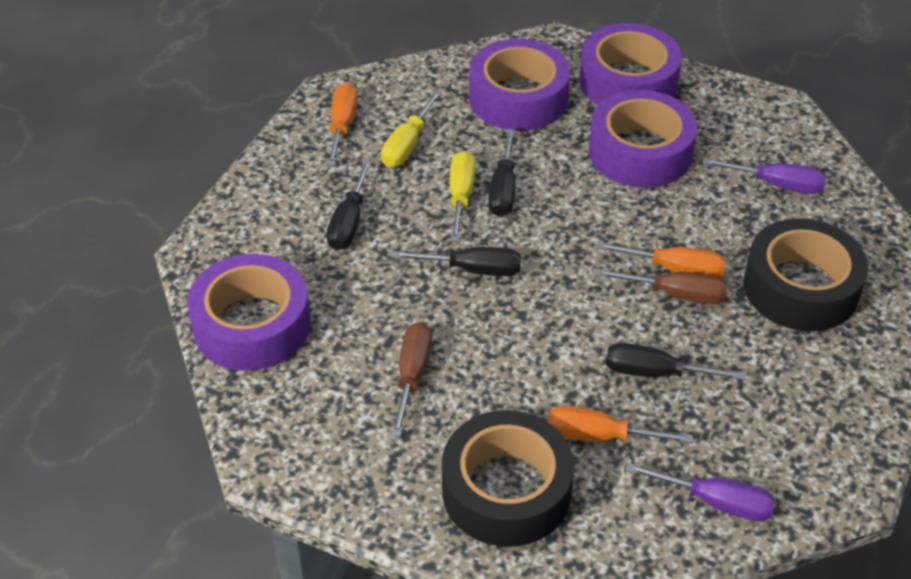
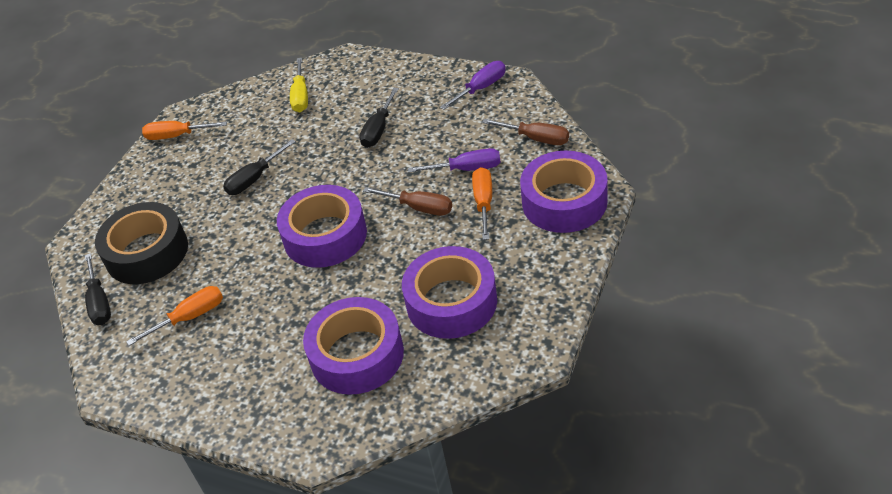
black screwdriver: 4 -> 3
black tape: 2 -> 1
yellow screwdriver: 2 -> 1

